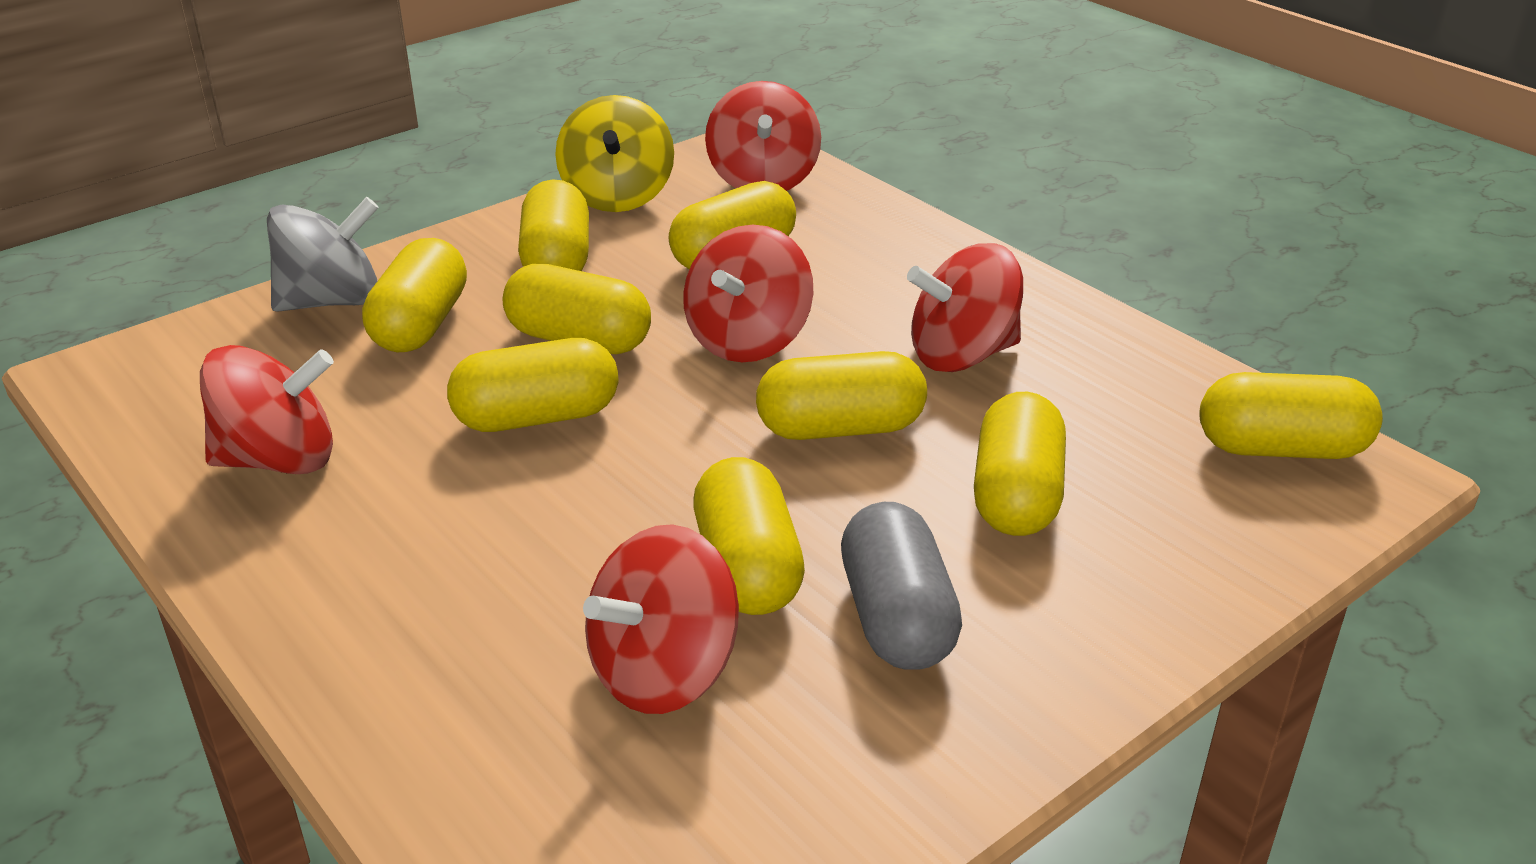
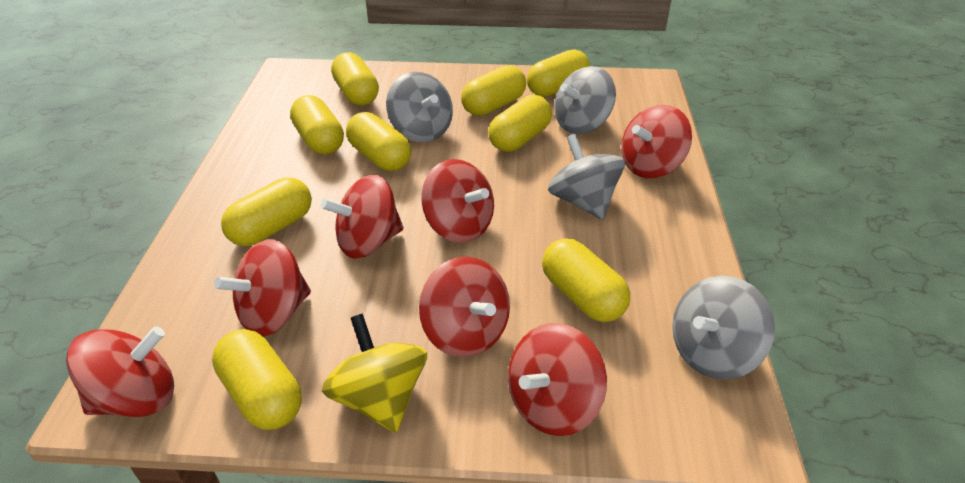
grey capsule: 1 -> 0
grey spinning top: 1 -> 4
red spinning top: 5 -> 7

